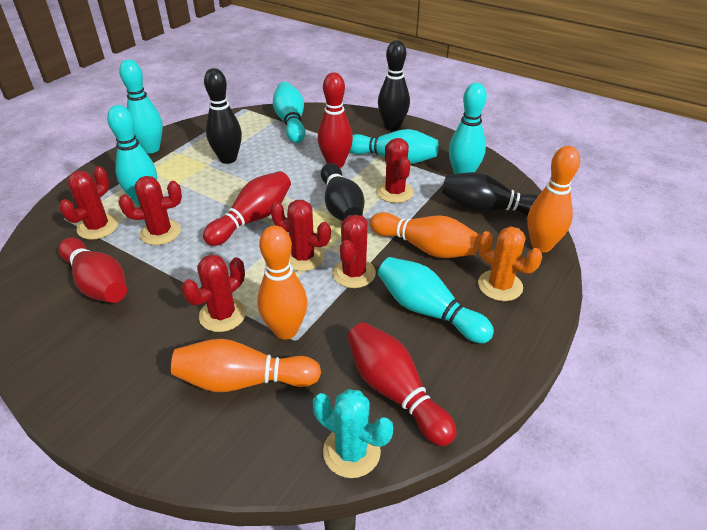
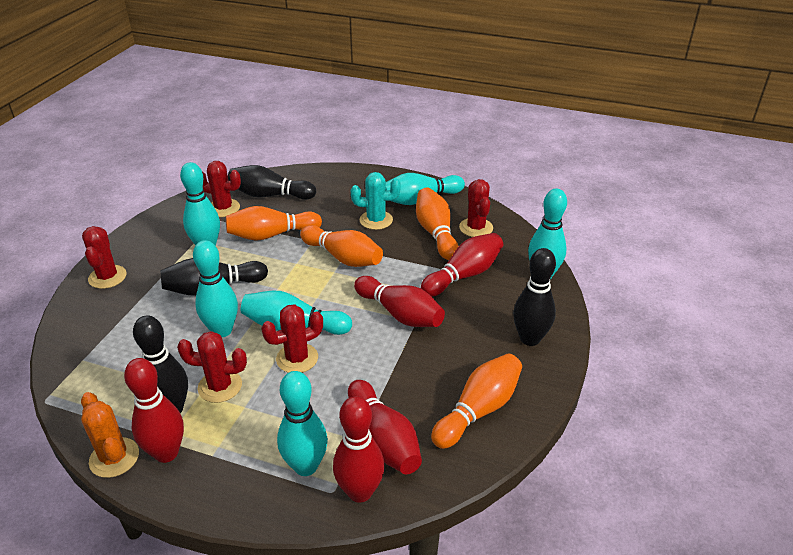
red bowling pin: 4 -> 5
red cactus: 6 -> 5

